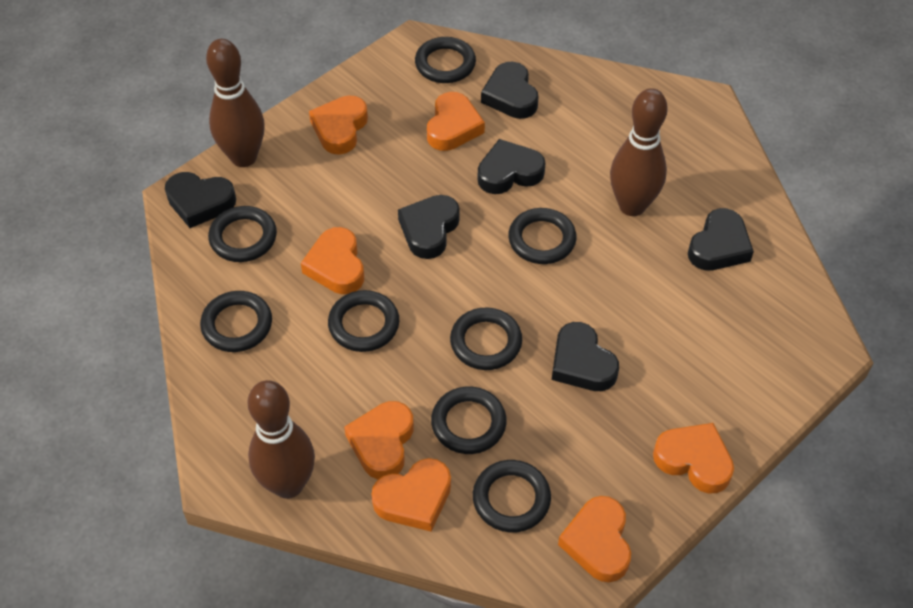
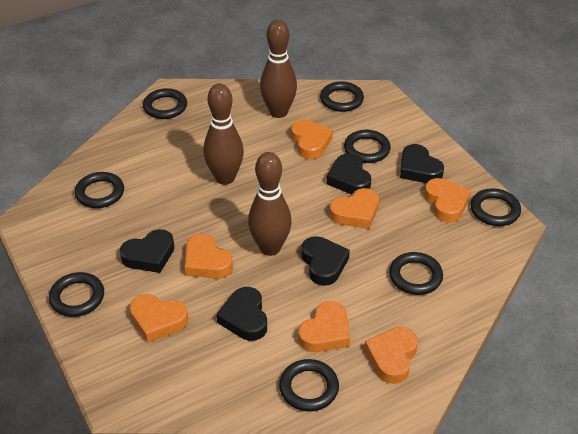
black heart: 6 -> 5

